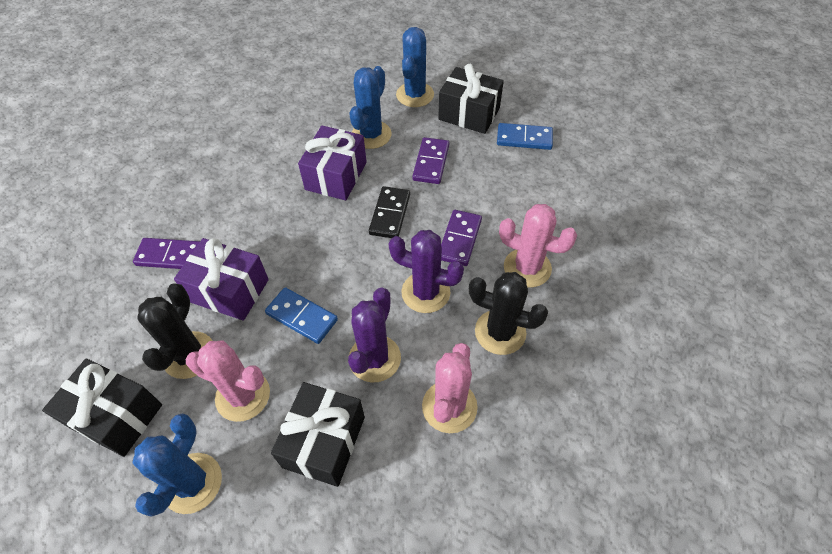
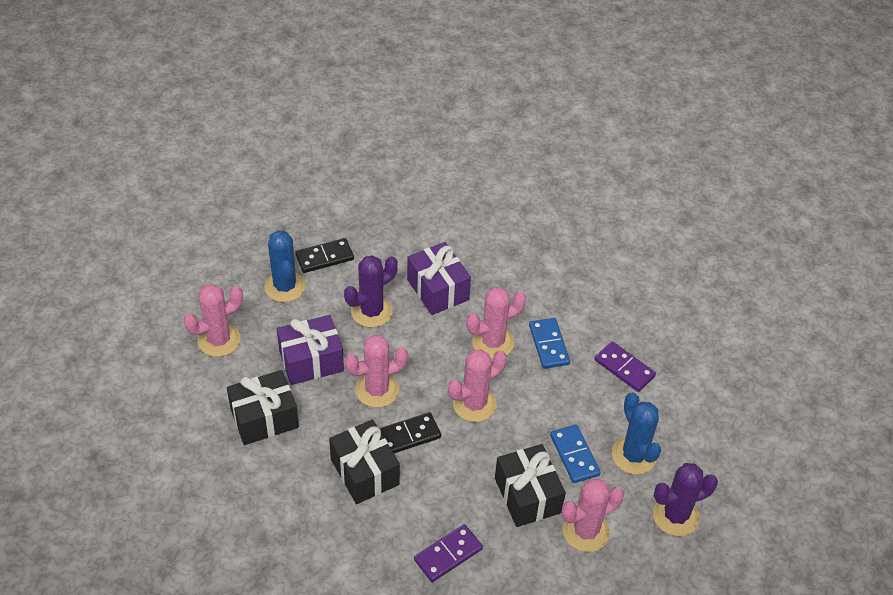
black cactus: 2 -> 0
black domino: 1 -> 2
blue cactus: 3 -> 2
pink cactus: 3 -> 5
purple domino: 3 -> 2

